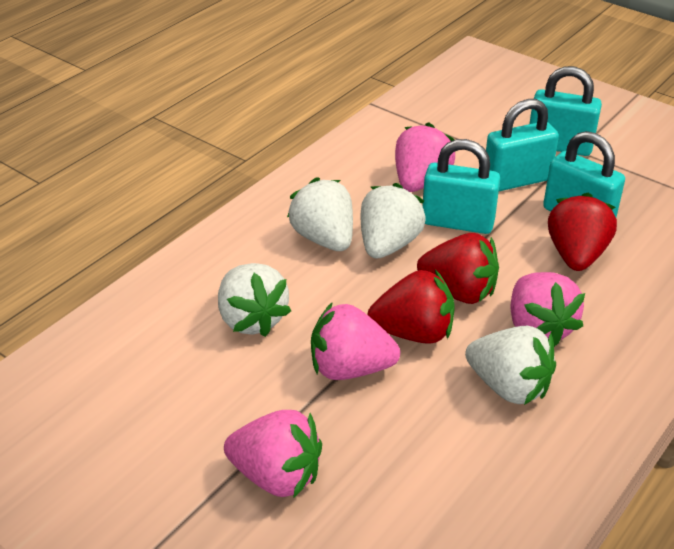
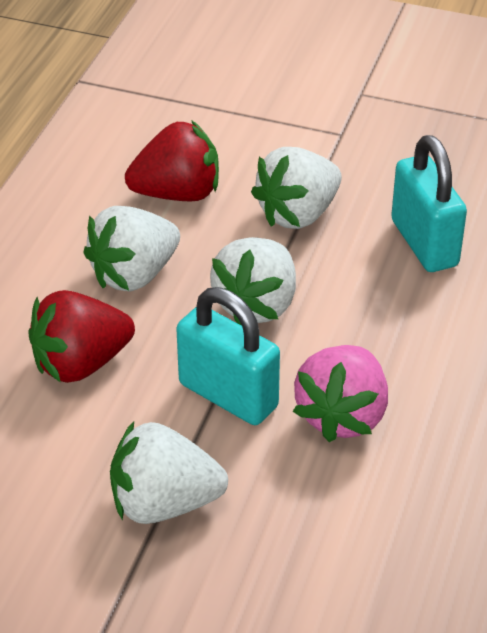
pink strawberry: 4 -> 1
red strawberry: 3 -> 2
turquoise padlock: 4 -> 2

